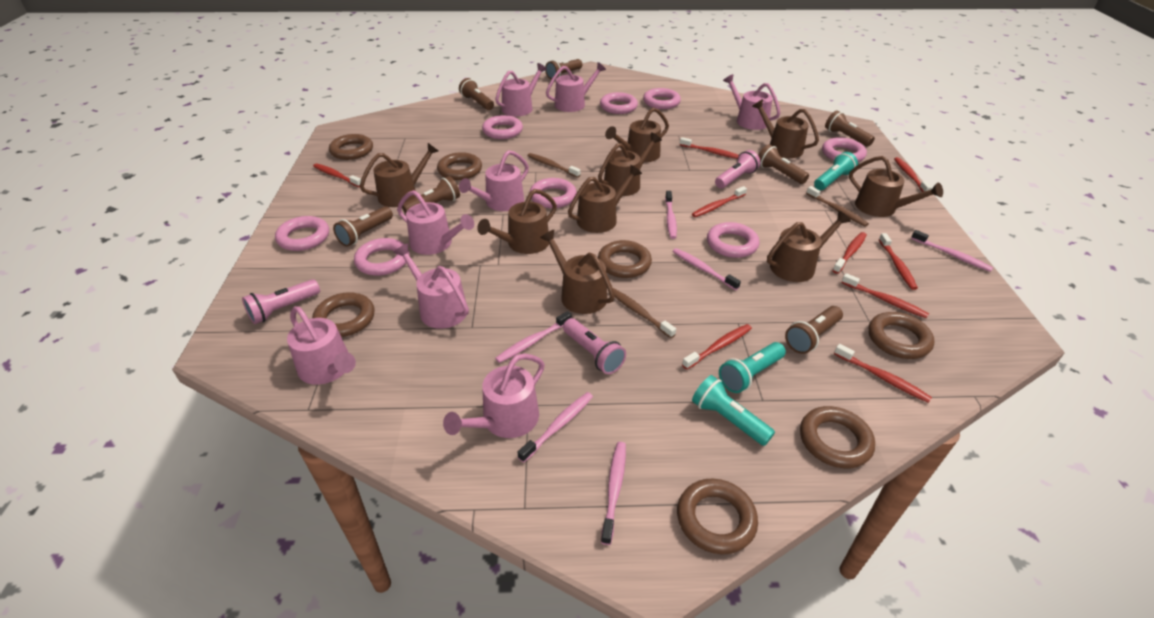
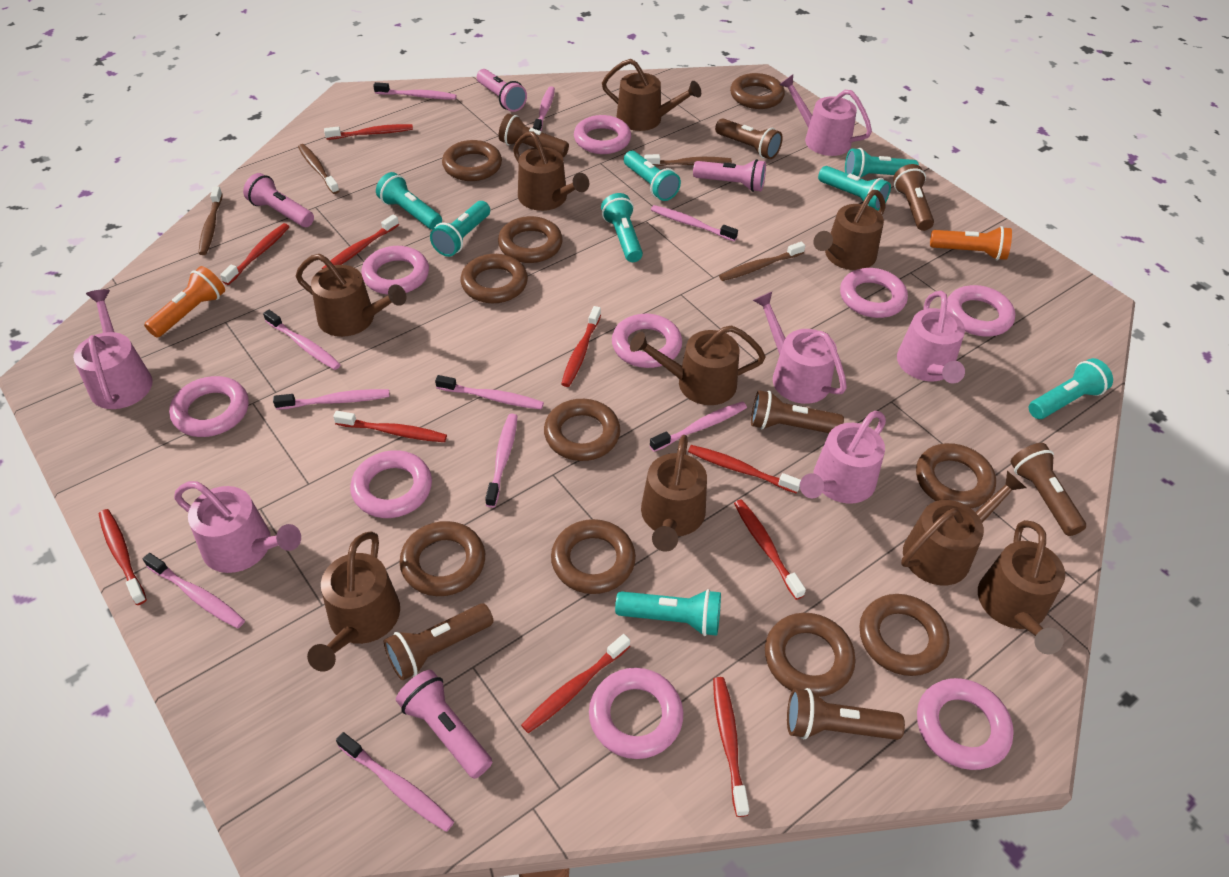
brown ring: 7 -> 10
brown toothbrush: 3 -> 4
orange flashlight: 0 -> 2
pink flashlight: 3 -> 4
pink ring: 8 -> 9
pink toothbrush: 6 -> 10
pink watering can: 8 -> 6
red toothbrush: 9 -> 10
turquoise flashlight: 3 -> 8

